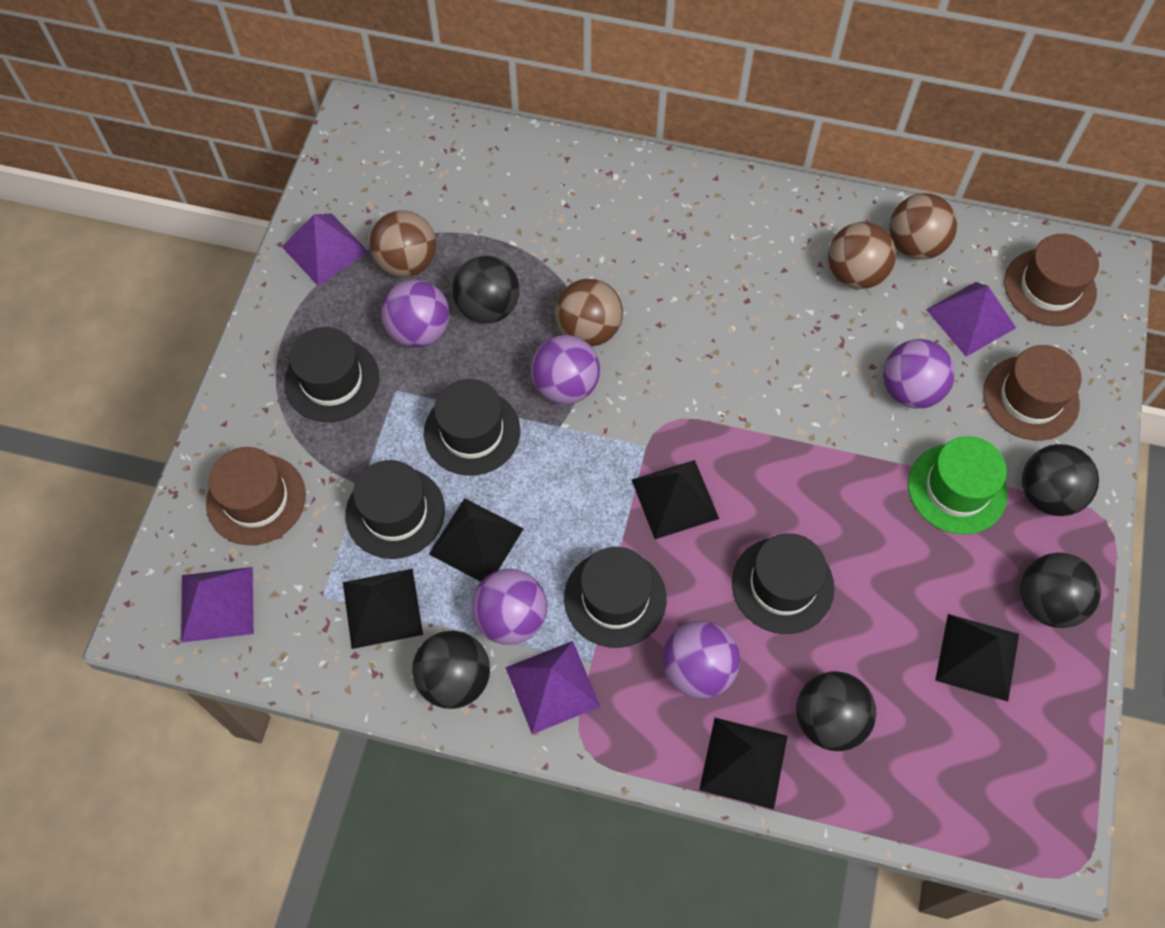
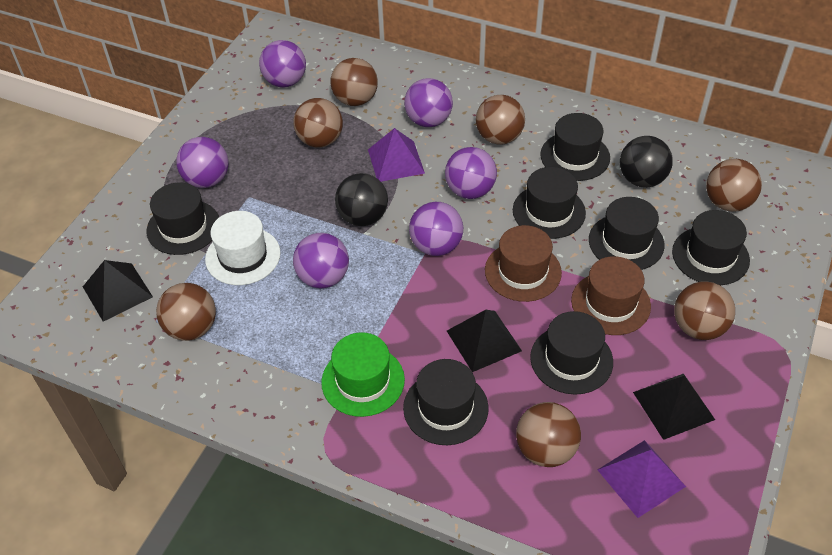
black ball: 5 -> 2
black hat: 5 -> 7
black pyramid: 5 -> 3
brown ball: 4 -> 7
brown hat: 3 -> 2
purple ball: 5 -> 6
purple pyramid: 4 -> 2
white hat: 0 -> 1

